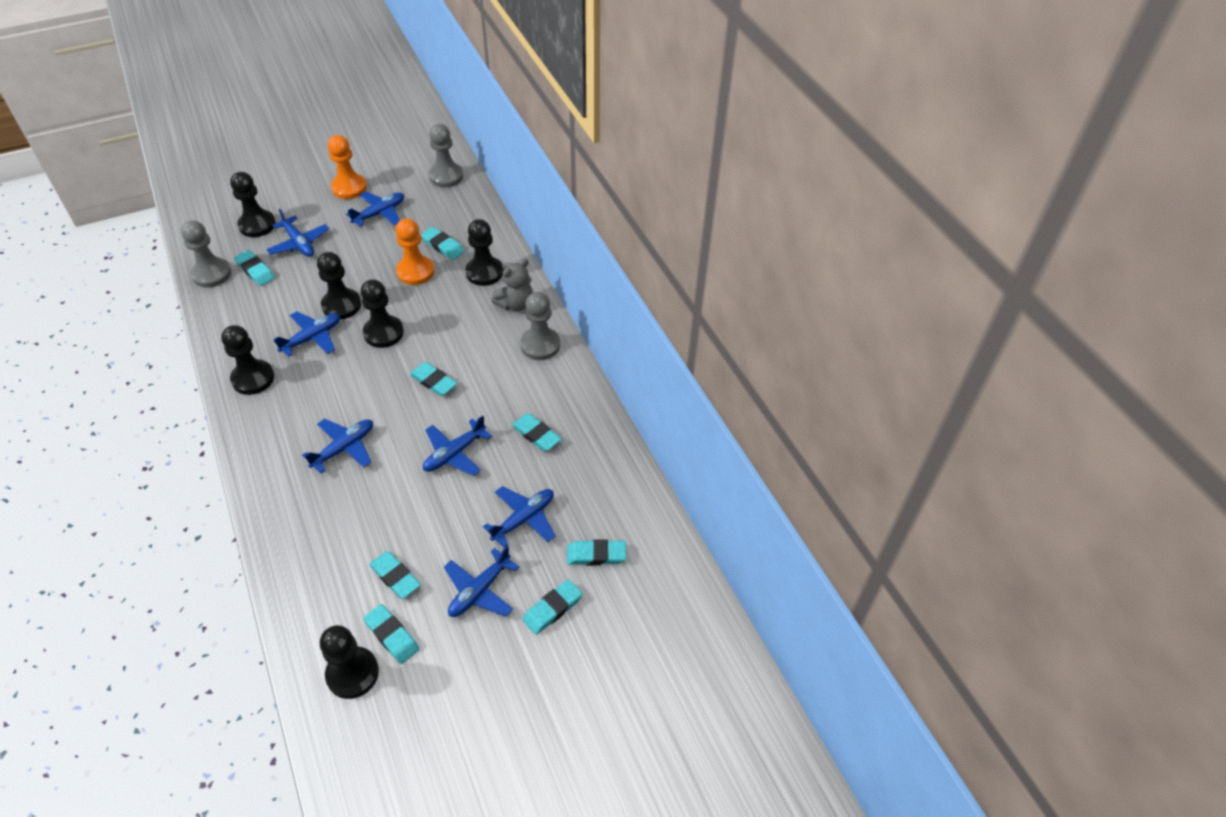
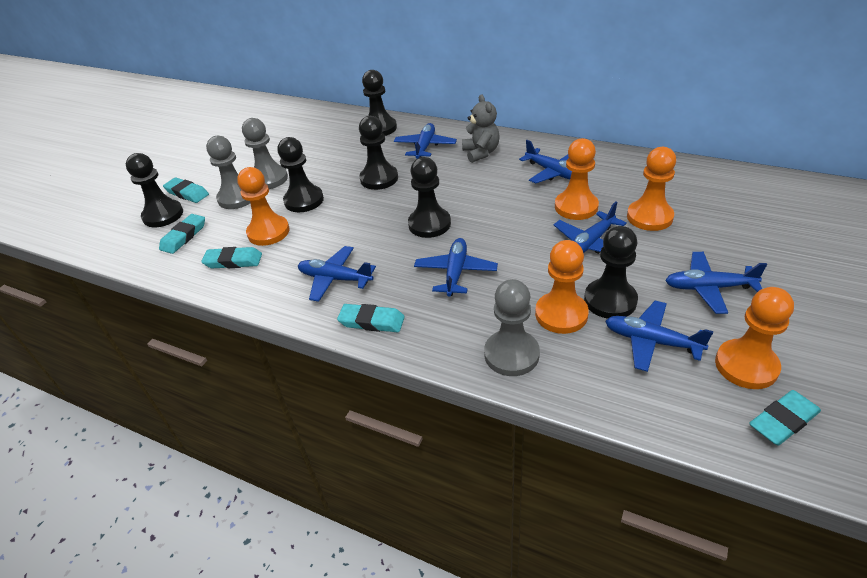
orange pawn: 2 -> 5
turquoise eraser: 8 -> 5

